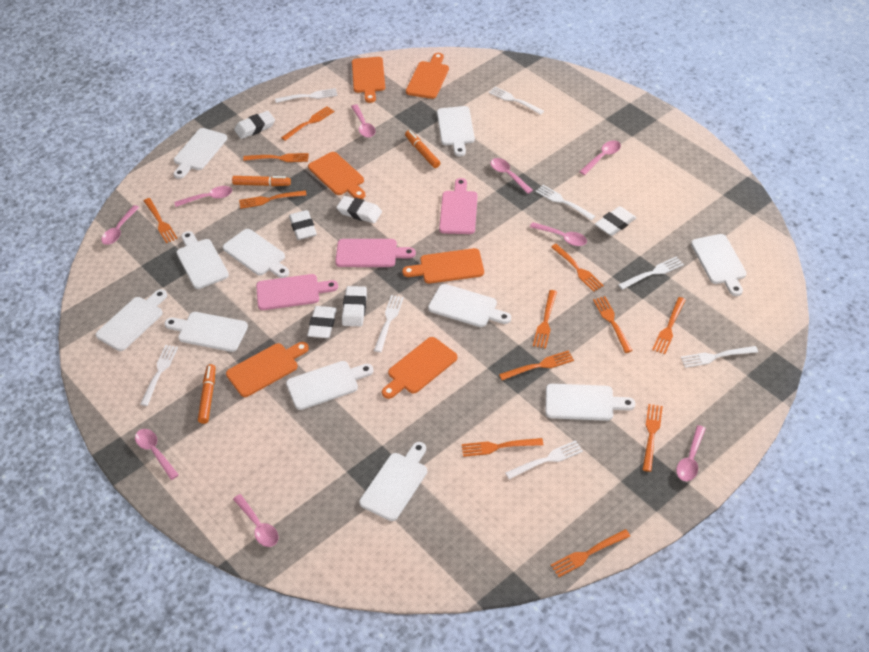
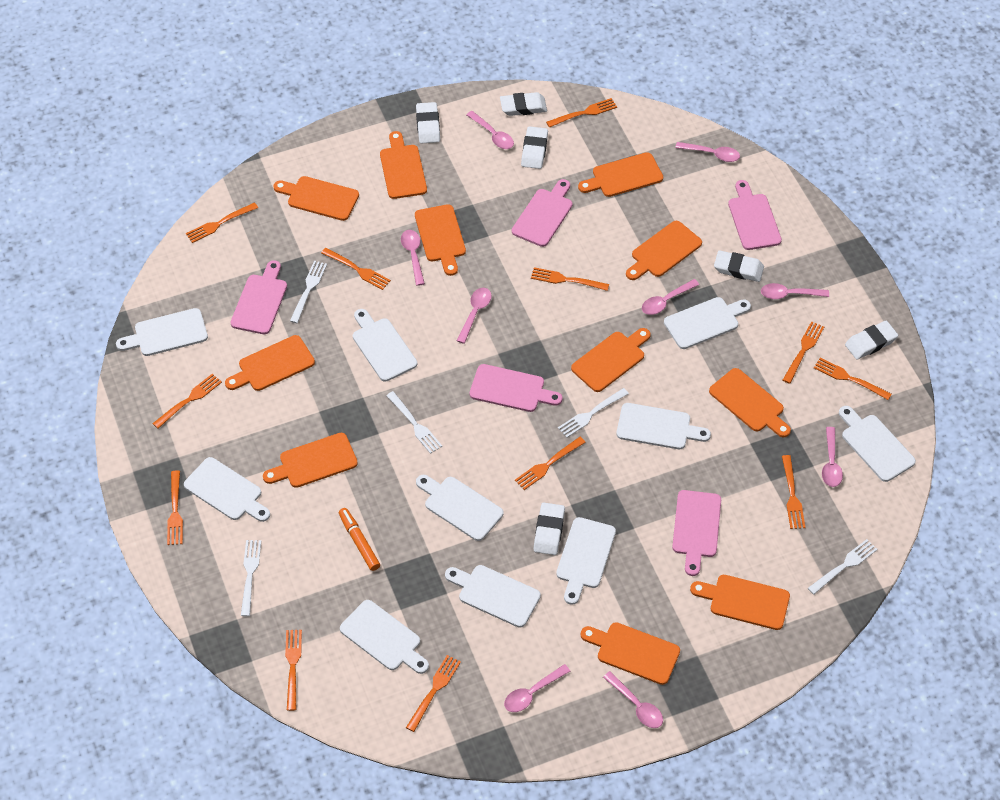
orange cutting board: 6 -> 11
orange marker: 3 -> 1
pink cutting board: 3 -> 5
white cutting board: 11 -> 10
white fork: 8 -> 5

